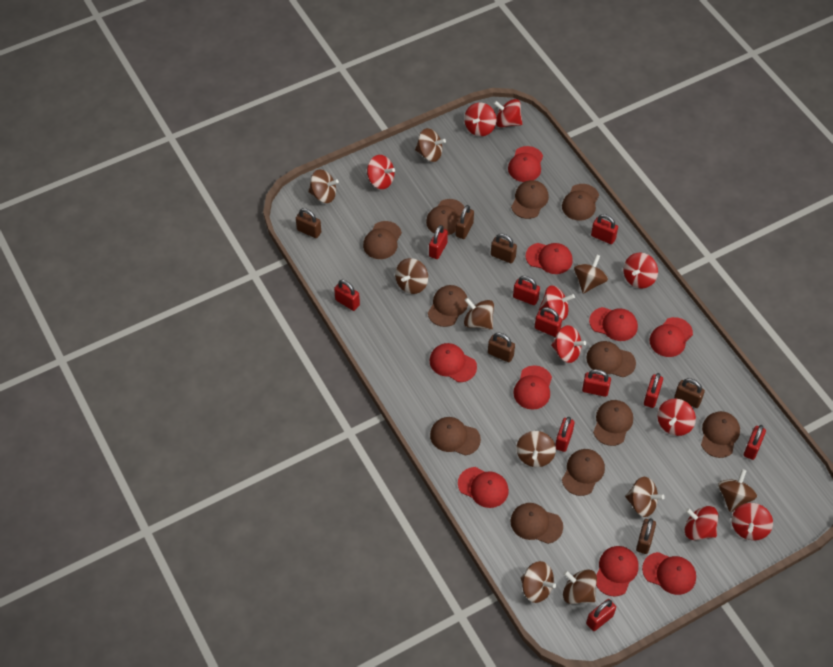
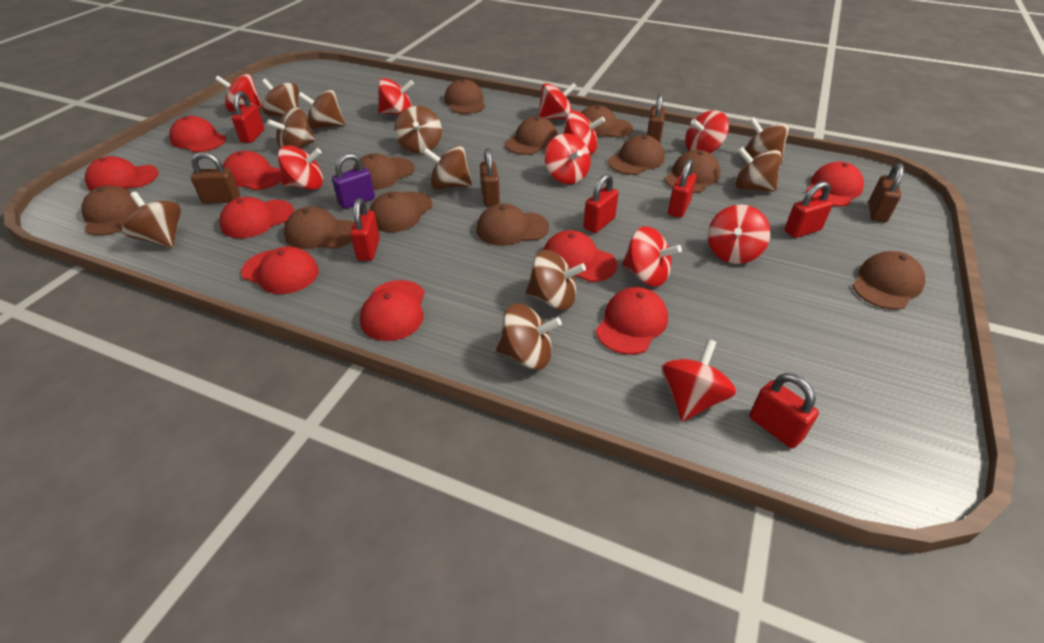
brown padlock: 6 -> 4
purple padlock: 0 -> 1
red padlock: 10 -> 6
red spinning top: 9 -> 10

